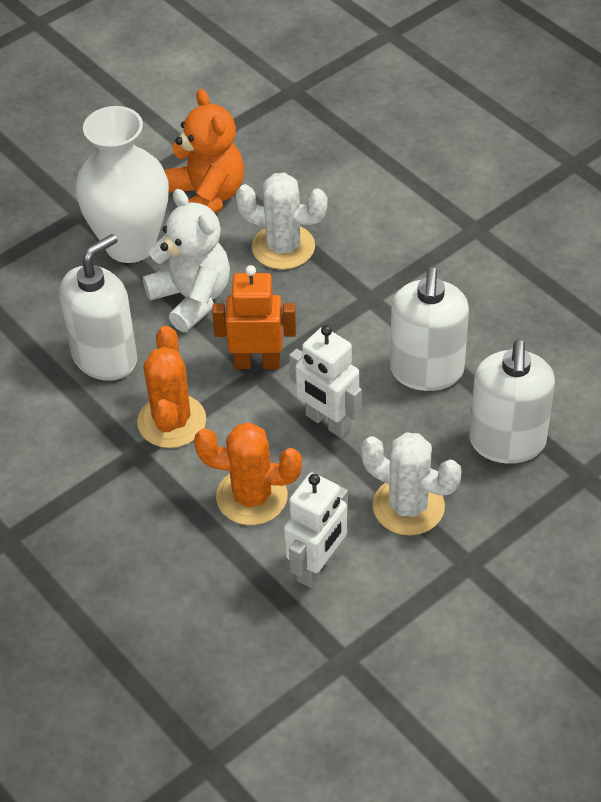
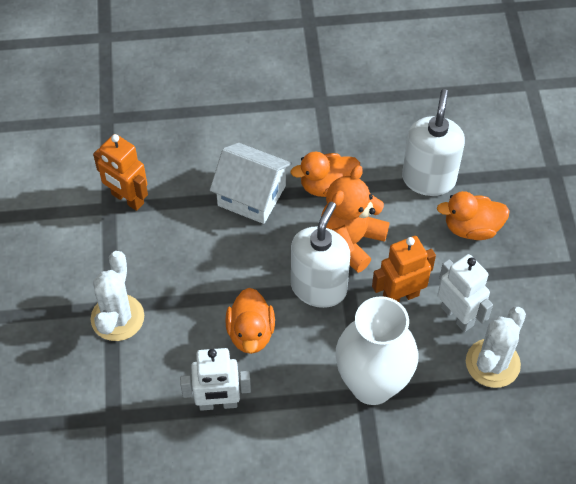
orange cactus: 2 -> 0
orange duck: 0 -> 3
orange robot: 1 -> 2
white house: 0 -> 1
white soap dispenser: 3 -> 2
white teddy bear: 1 -> 0

